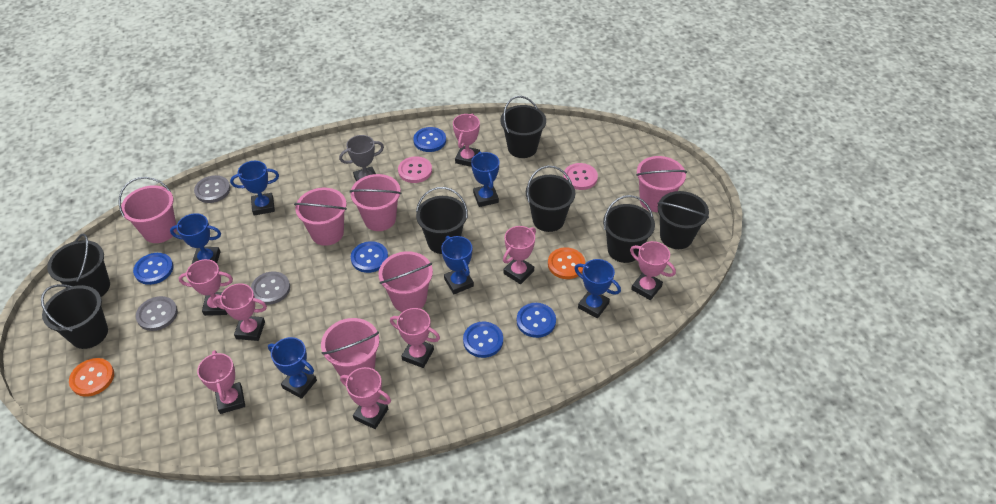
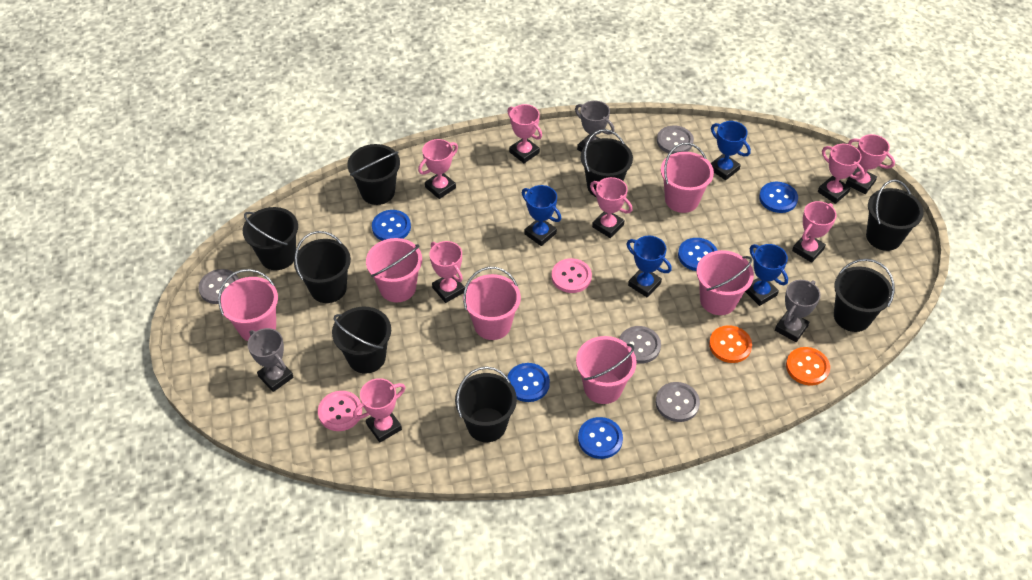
black bucket: 7 -> 8
blue trophy: 6 -> 4
grey button: 3 -> 4
grey trophy: 1 -> 3

